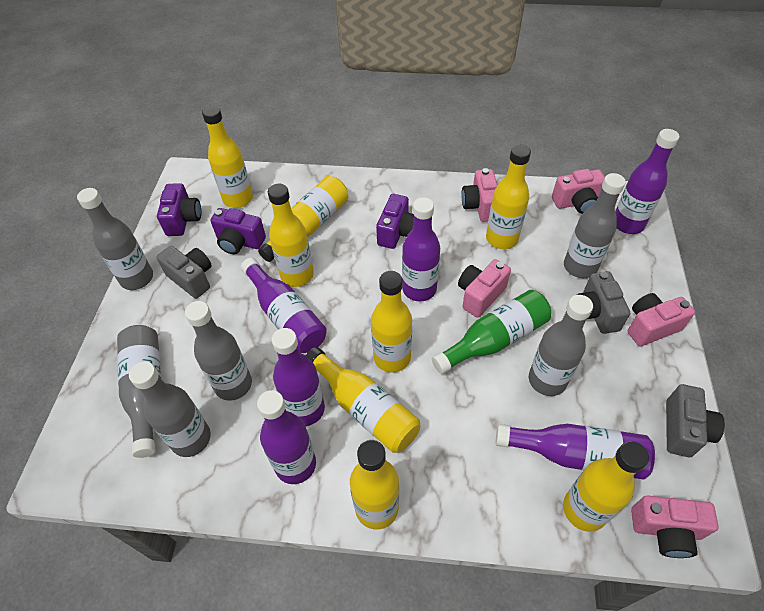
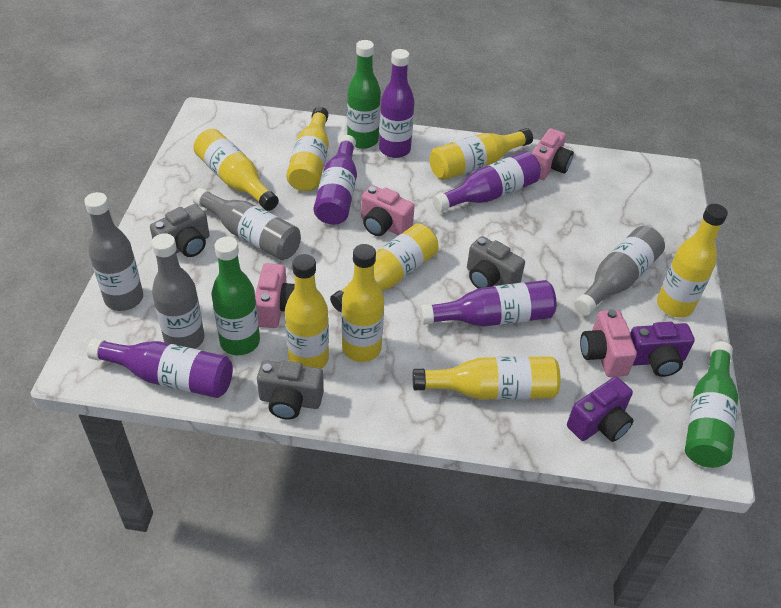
green bottle: 1 -> 3
grey bottle: 6 -> 4
pink camera: 5 -> 4
purple bottle: 6 -> 5
purple camera: 3 -> 2

